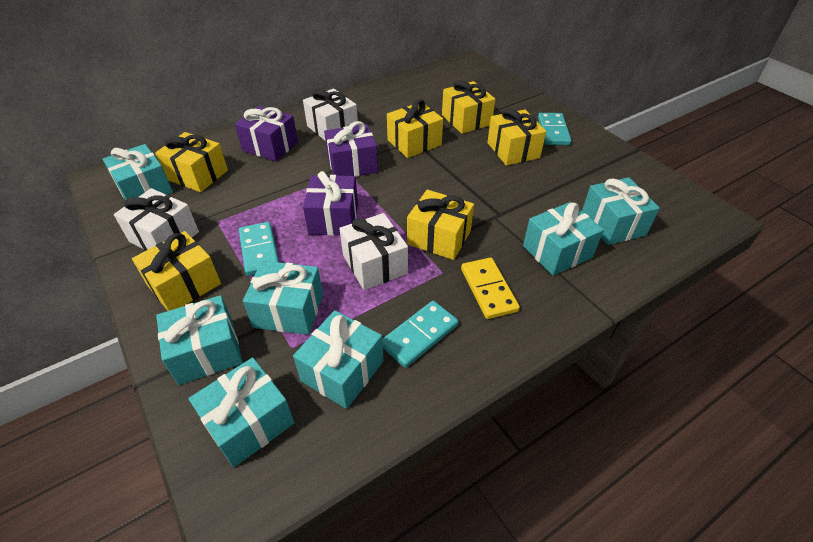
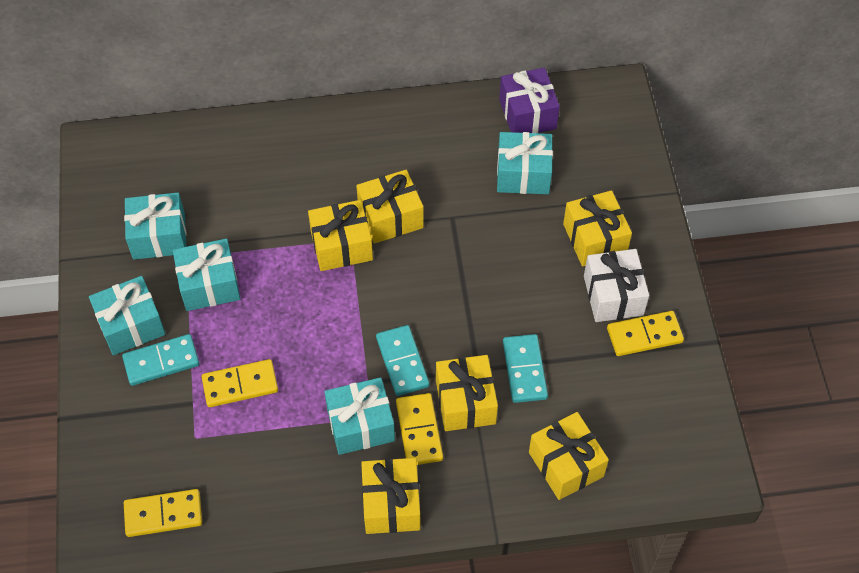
purple gift: 3 -> 1
turquoise gift: 7 -> 5
white gift: 3 -> 1
yellow domino: 1 -> 4

